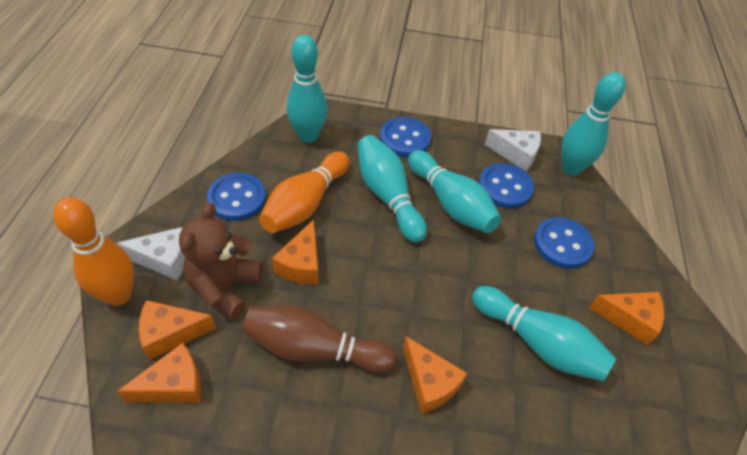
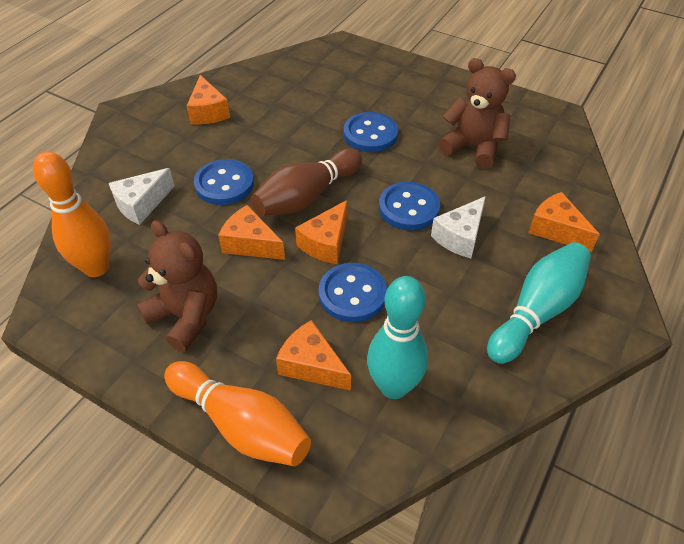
brown teddy bear: 1 -> 2
turquoise bowling pin: 5 -> 2

